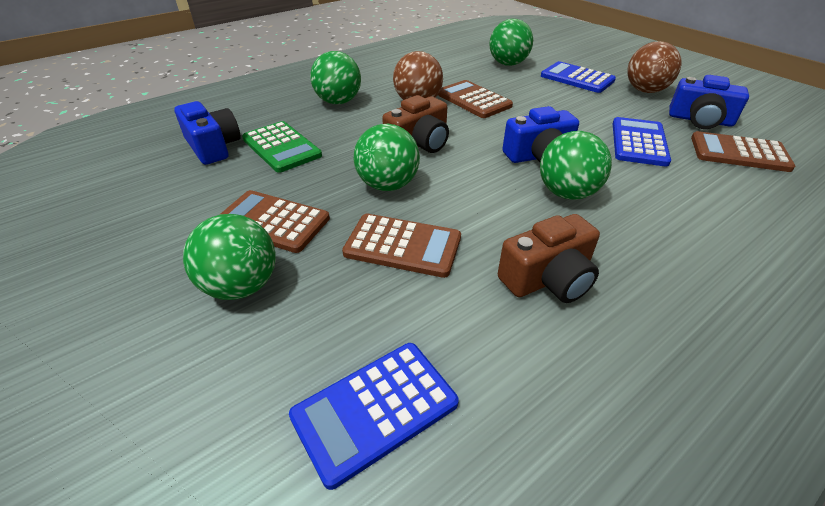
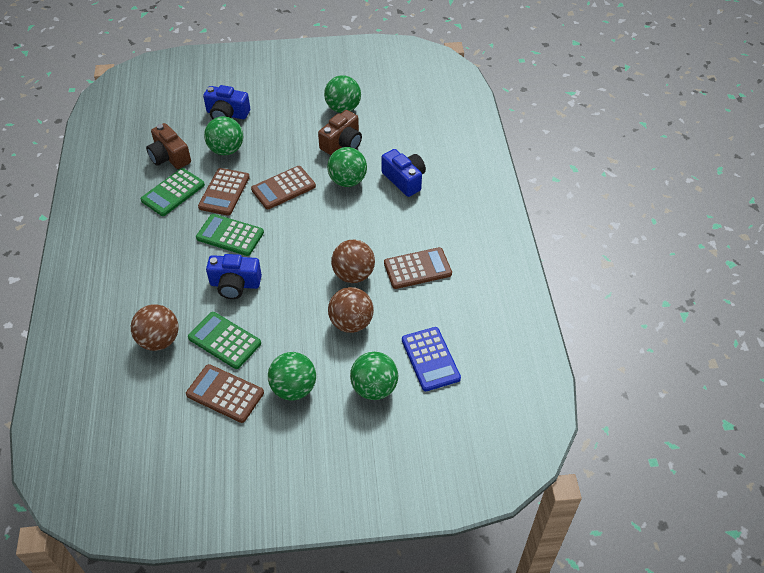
blue calculator: 3 -> 1
brown ball: 2 -> 3
green calculator: 1 -> 3

